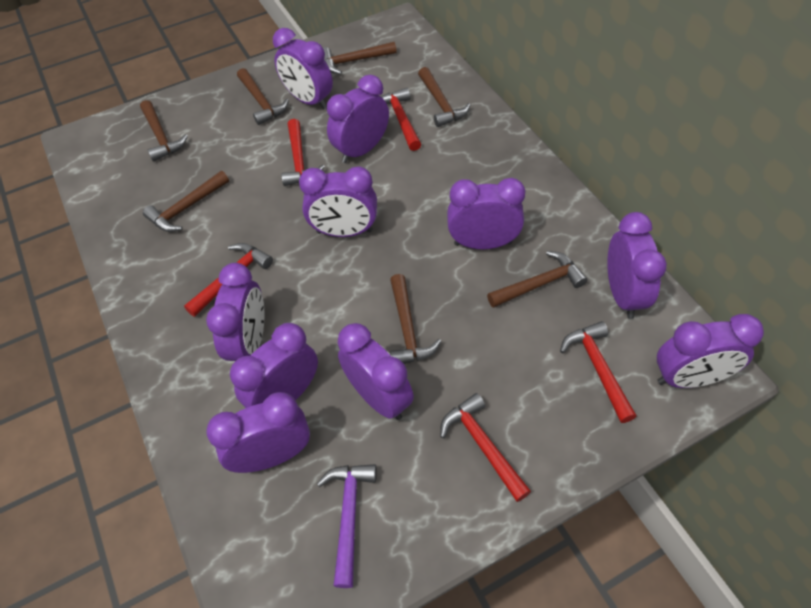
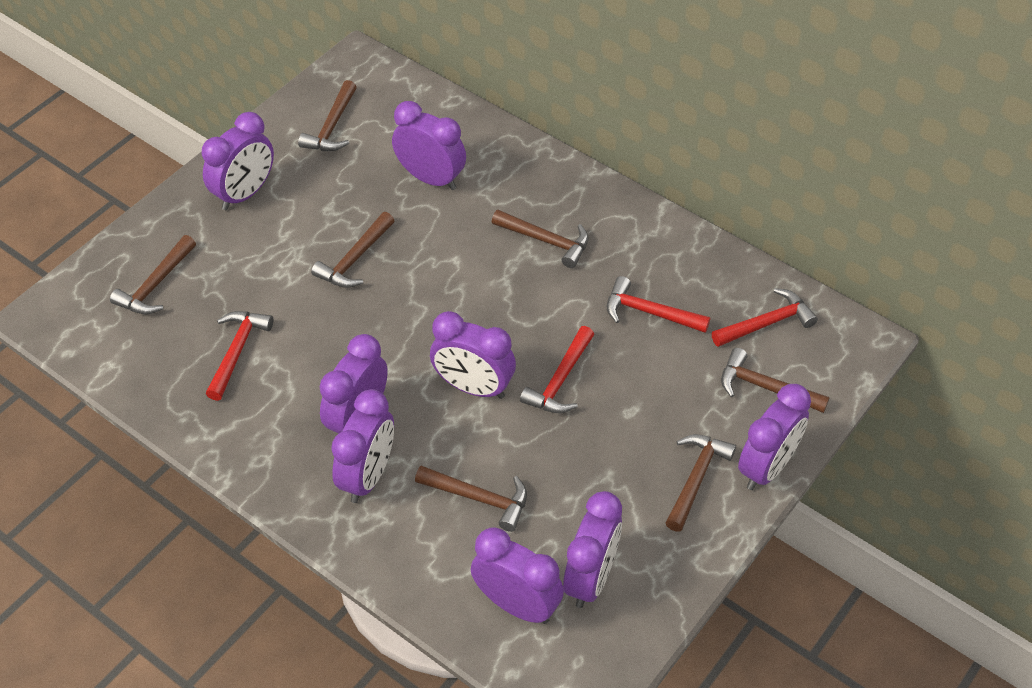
purple clock: 10 -> 8
purple hammer: 1 -> 0
red hammer: 5 -> 4

